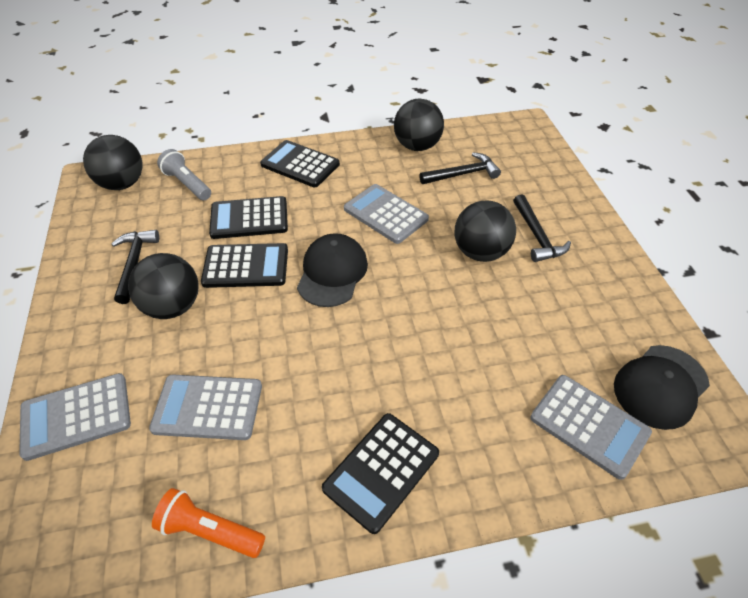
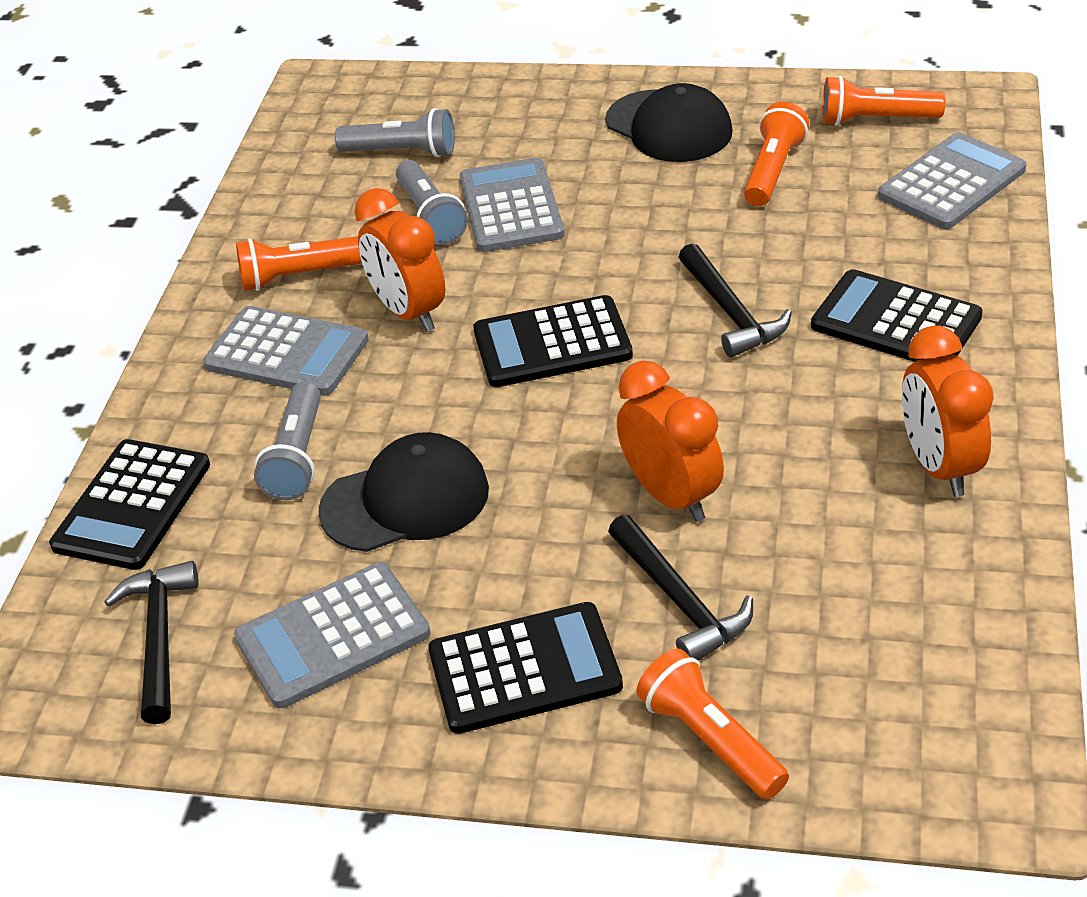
black ball: 4 -> 0
grey flashlight: 1 -> 3
orange clock: 0 -> 3
orange flashlight: 1 -> 4

